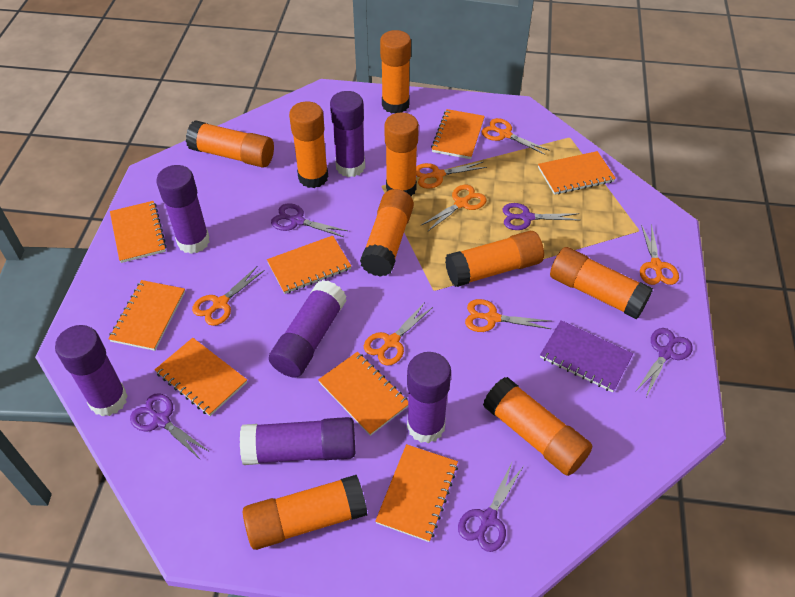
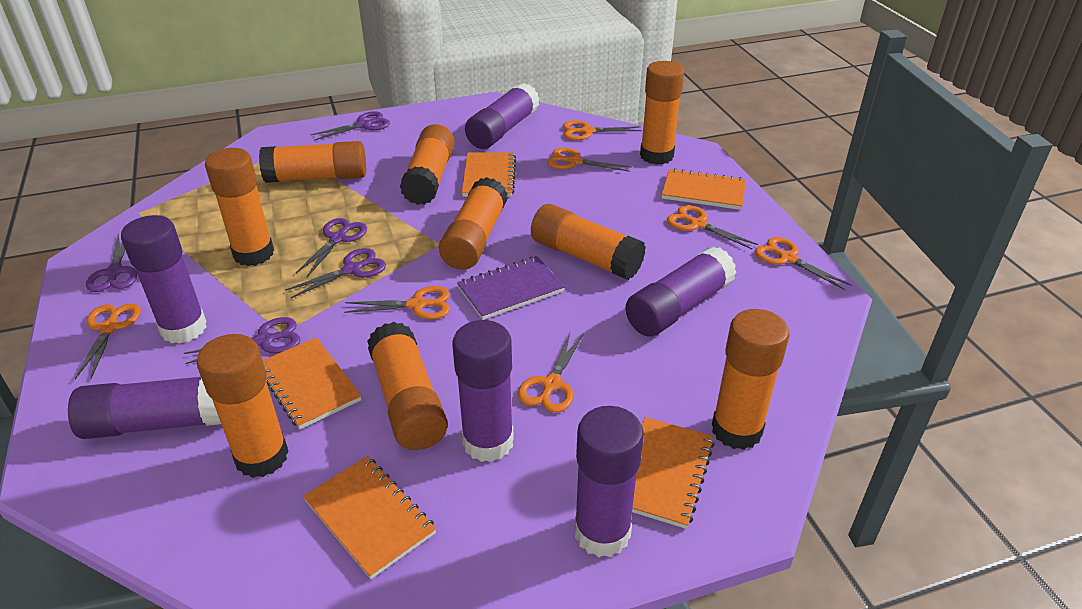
orange notebook: 8 -> 5

